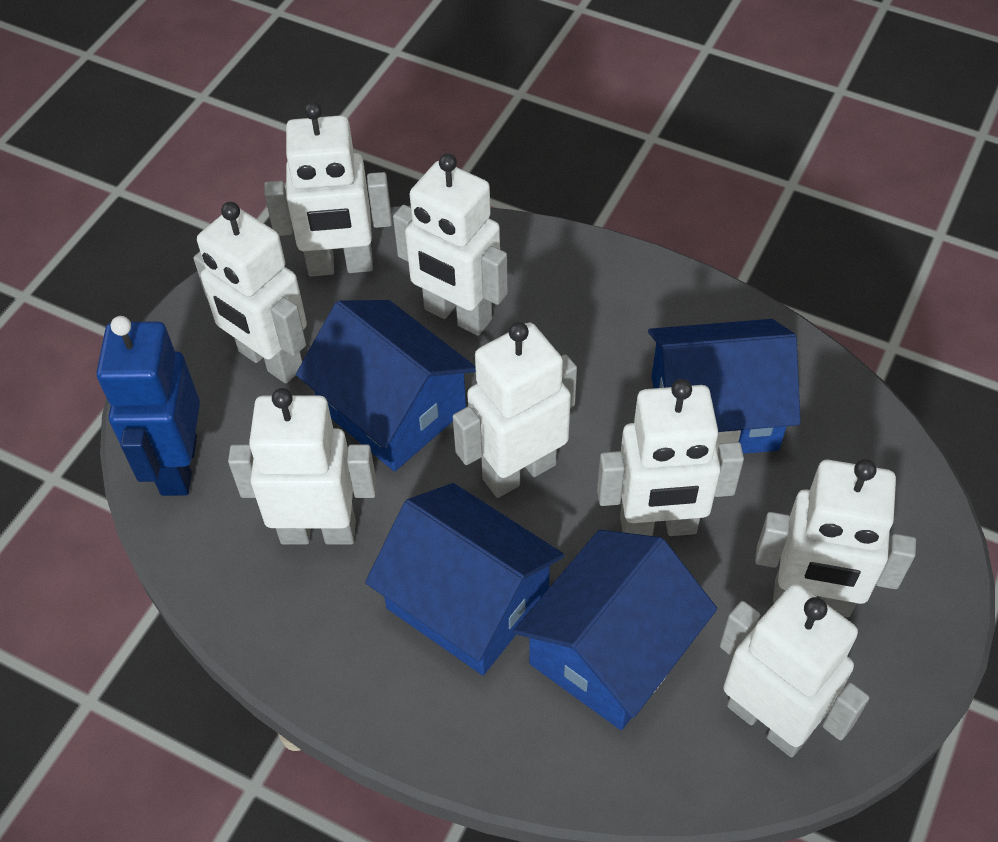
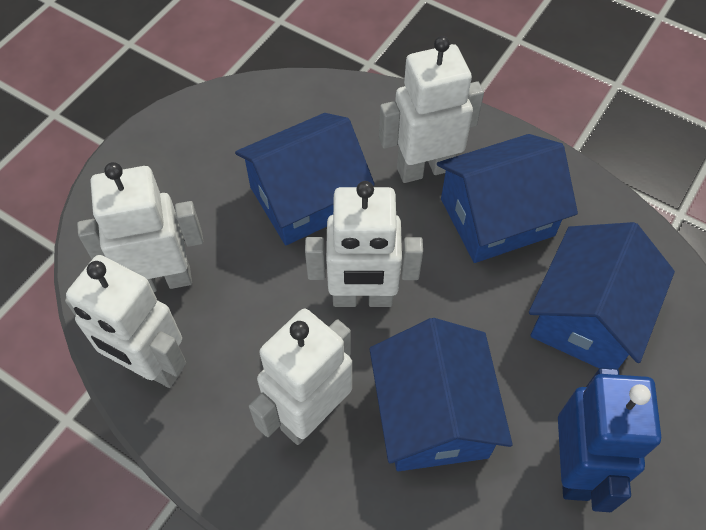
white robot: 8 -> 5

